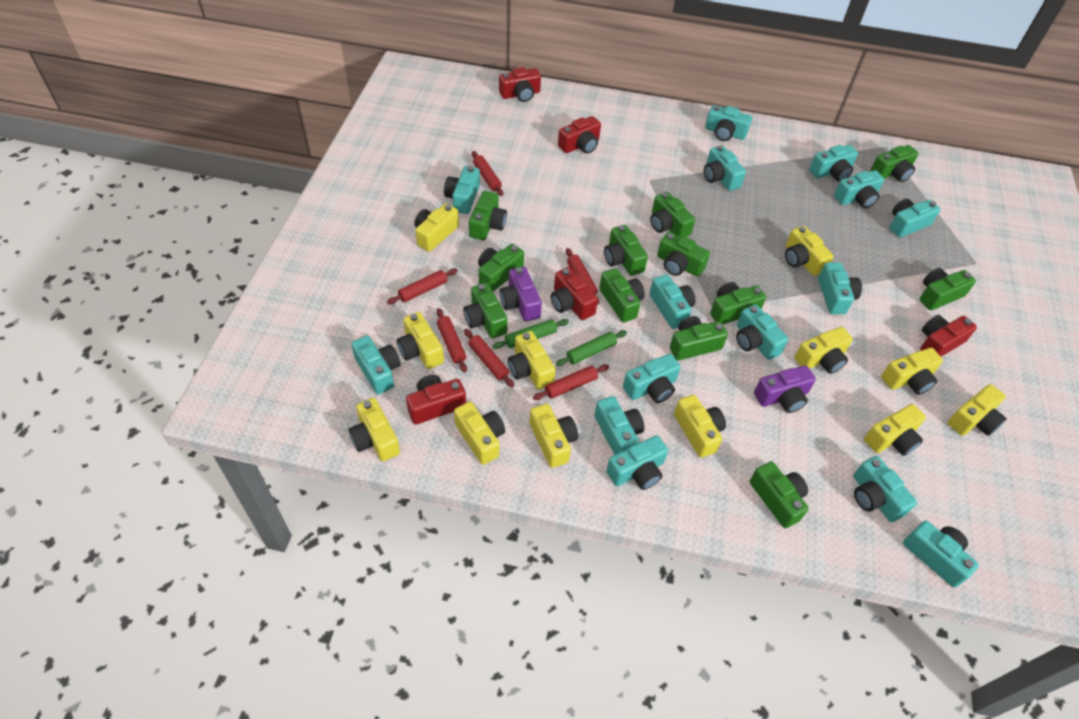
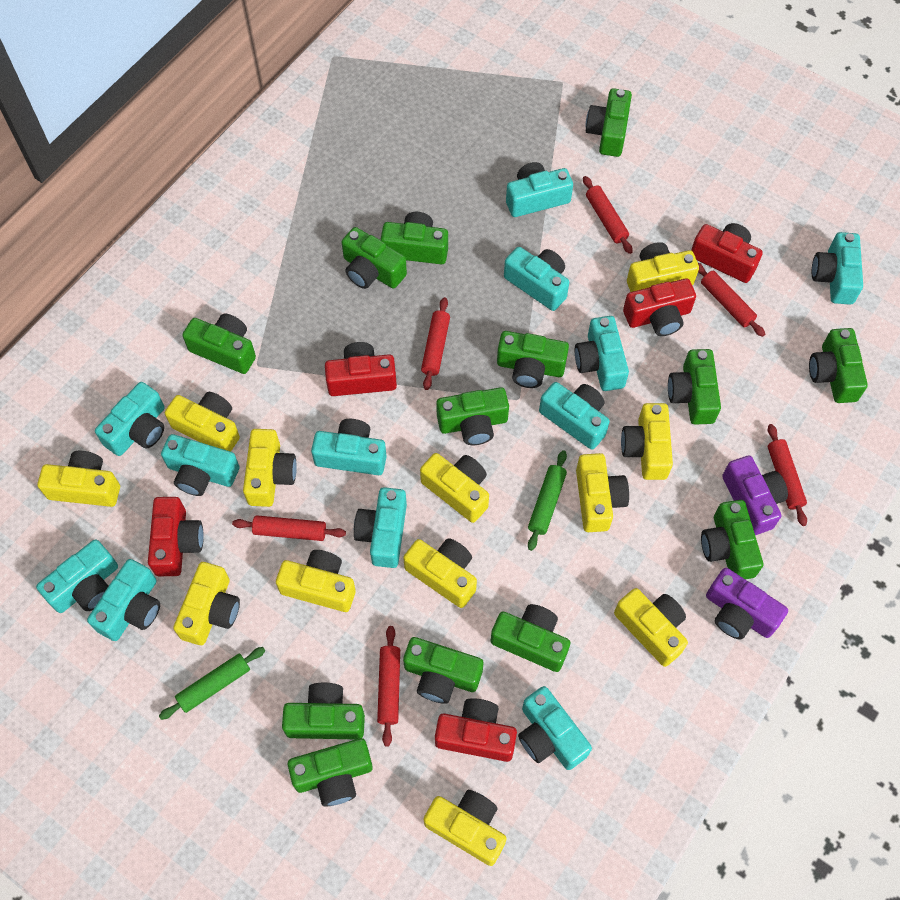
green camera: 12 -> 13
turquoise camera: 15 -> 12

